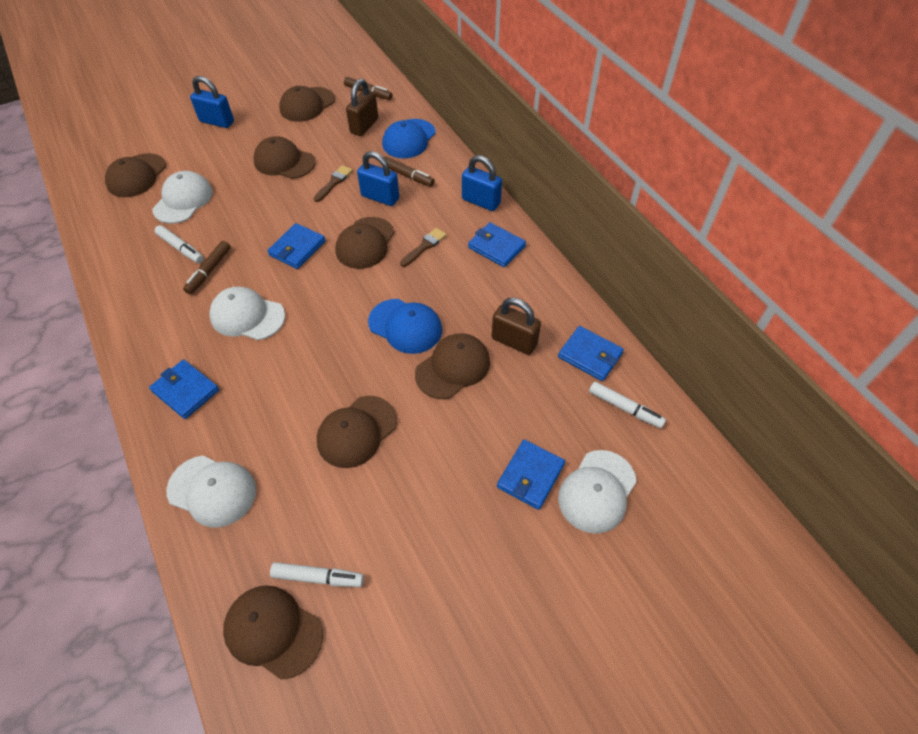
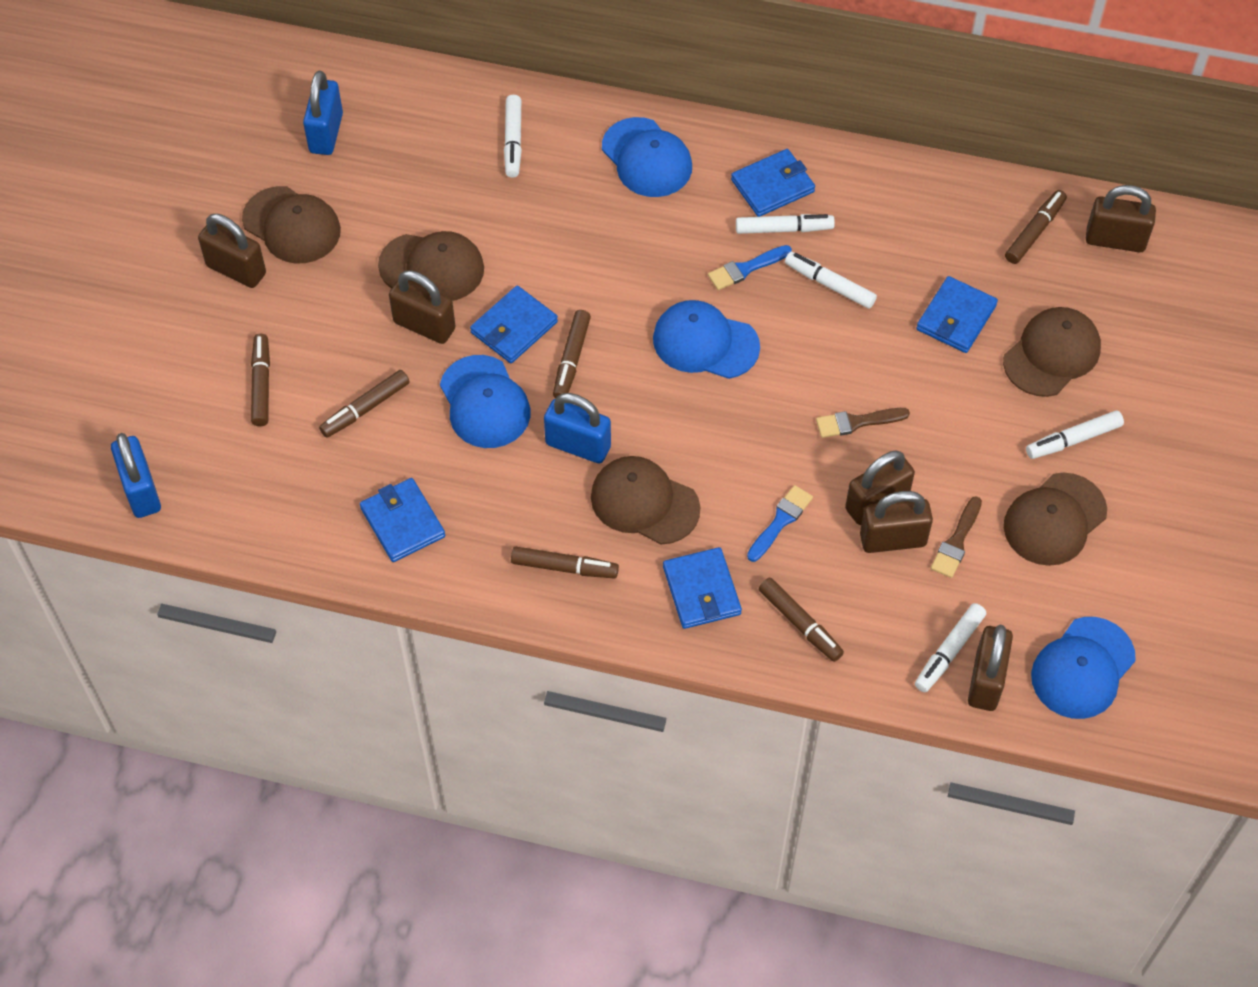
blue brush: 0 -> 2
blue cap: 2 -> 4
brown cap: 7 -> 5
brown marker: 3 -> 6
brown padlock: 2 -> 6
white cap: 4 -> 0
white marker: 3 -> 5

